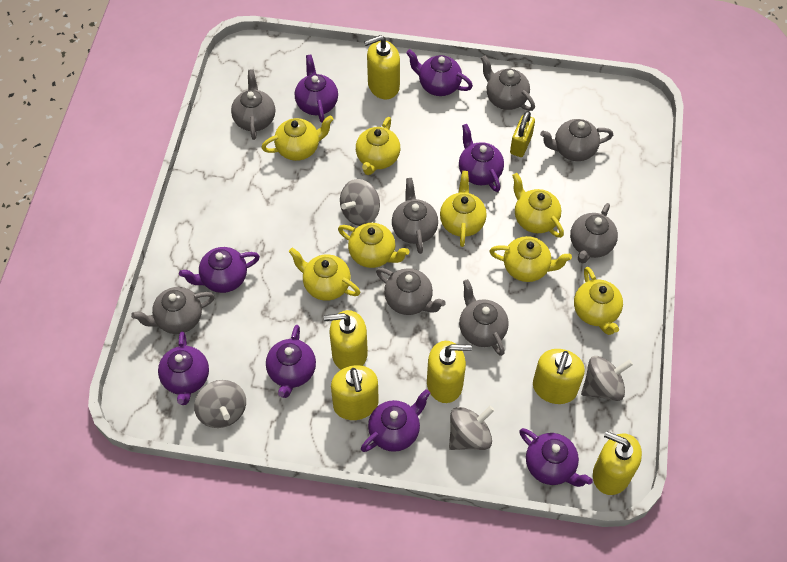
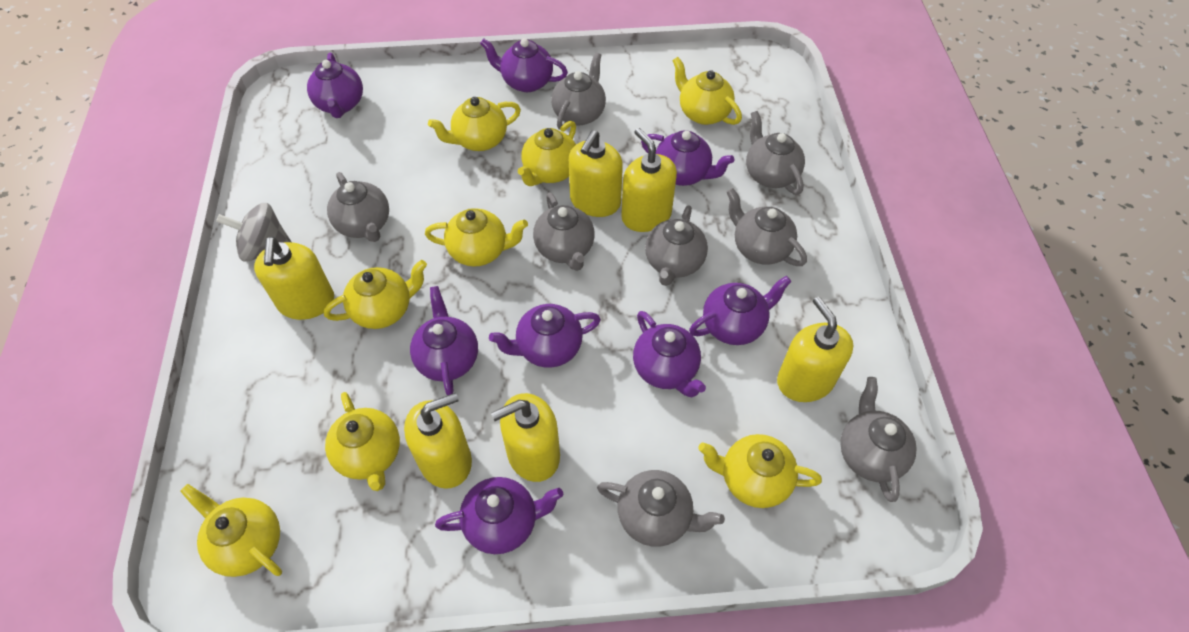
grey spinning top: 4 -> 1
yellow padlock: 1 -> 0

